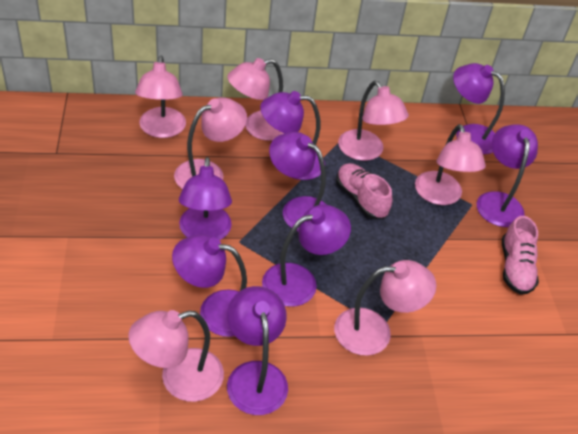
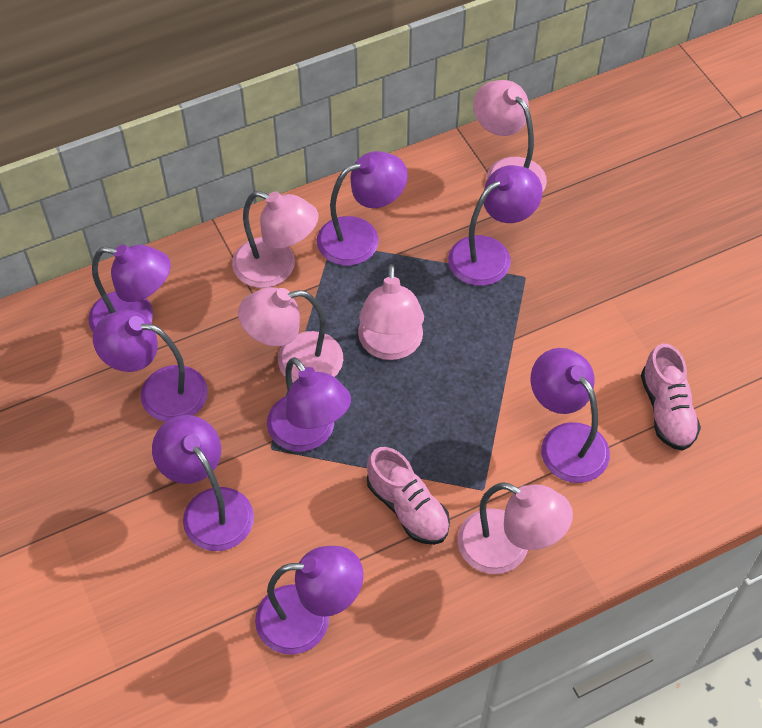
pink lamp: 7 -> 5

